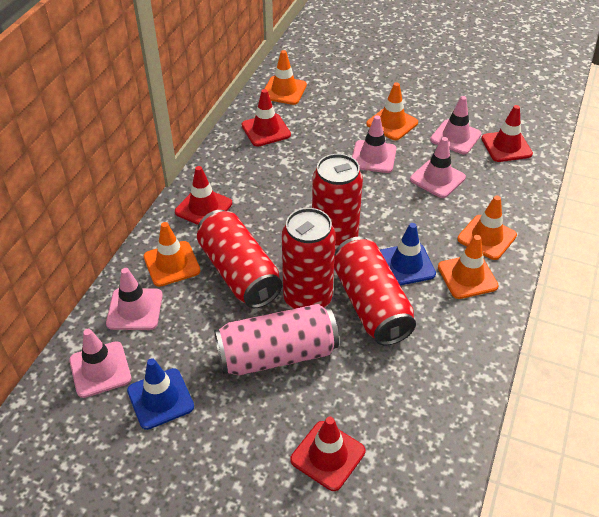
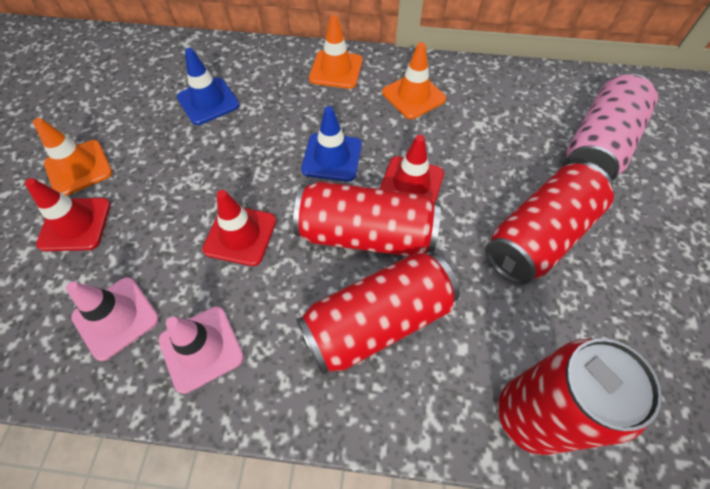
orange traffic cone: 5 -> 3
pink traffic cone: 5 -> 2
red traffic cone: 4 -> 3

